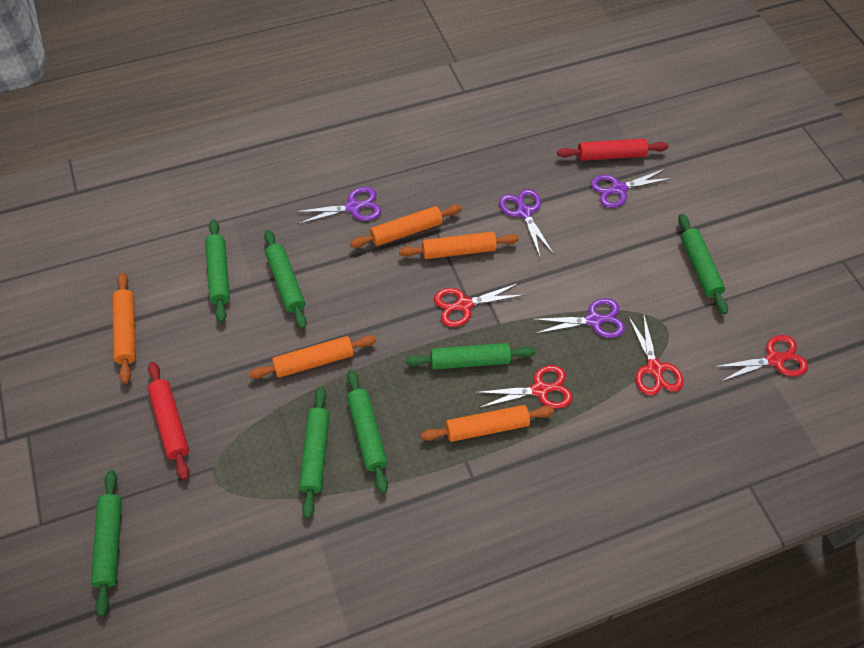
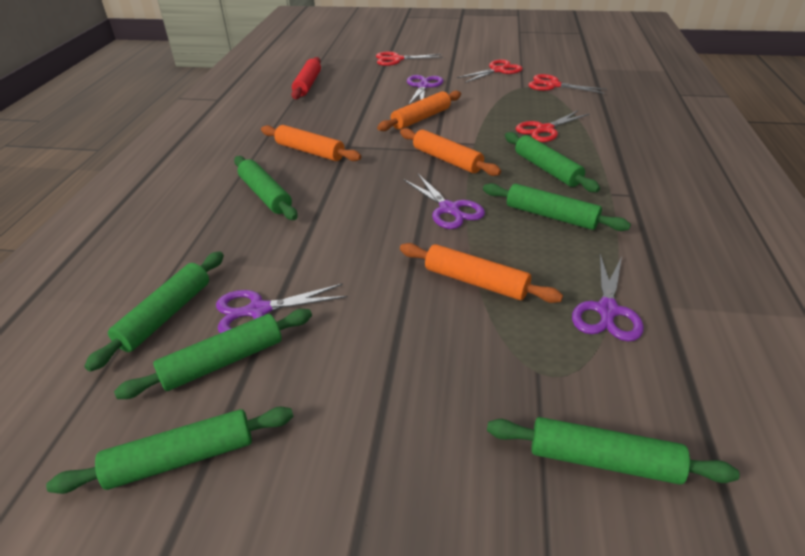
orange rolling pin: 5 -> 4
red rolling pin: 2 -> 1

